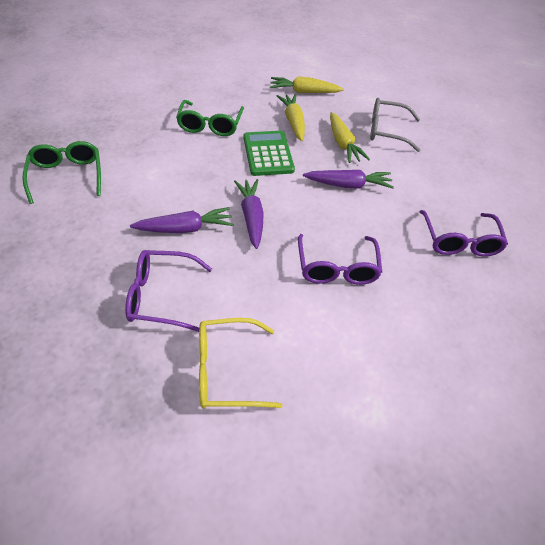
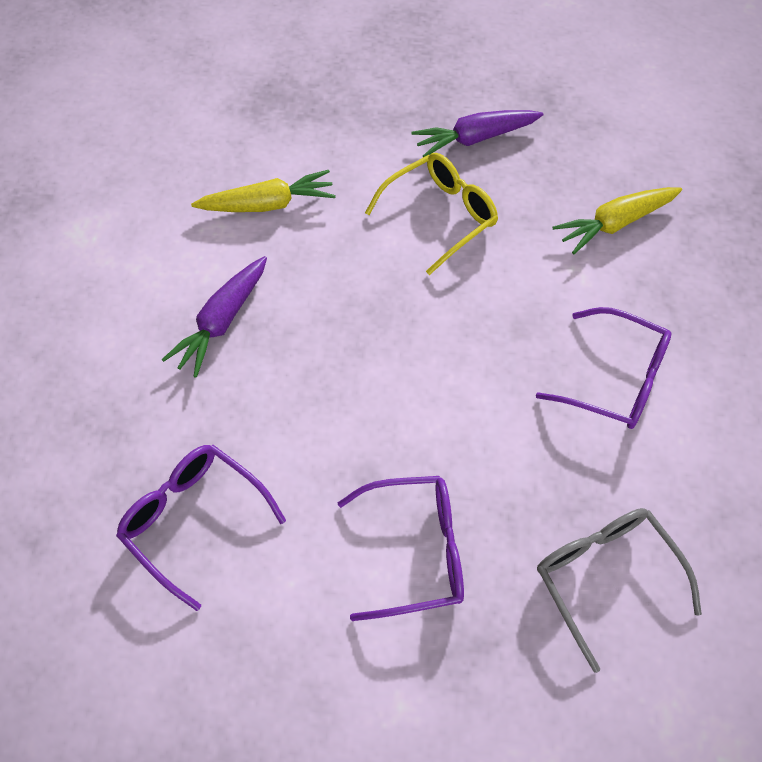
green calculator: 1 -> 0
green glasses: 2 -> 0
purple carrot: 3 -> 2
yellow carrot: 3 -> 2

